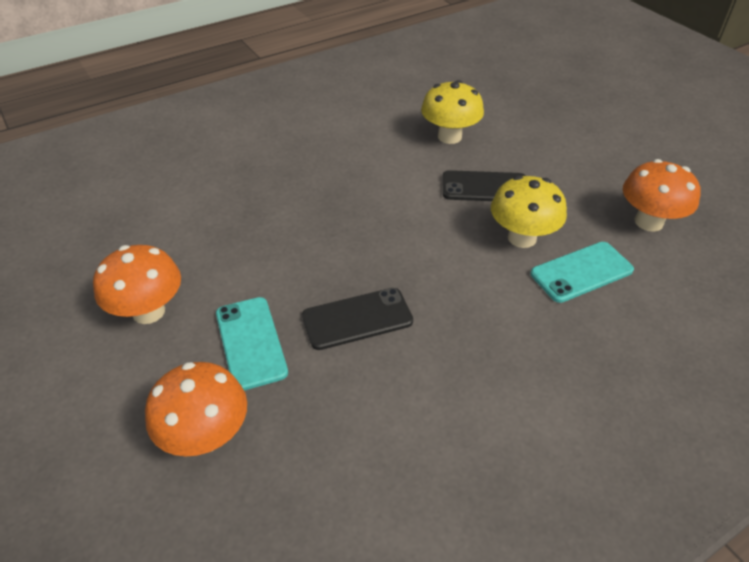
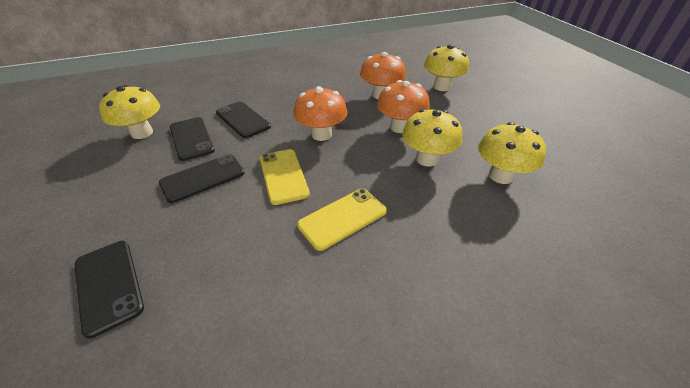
black phone: 2 -> 4
turquoise phone: 2 -> 0
yellow mushroom: 2 -> 4
yellow phone: 0 -> 2

